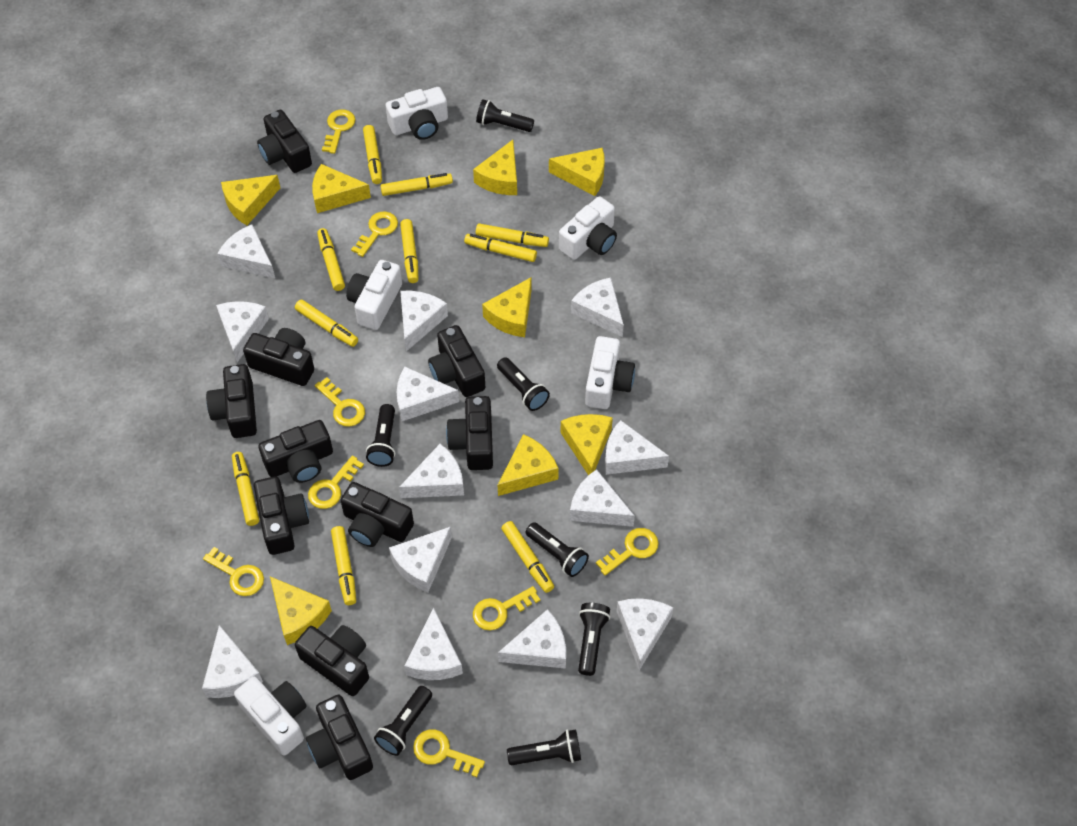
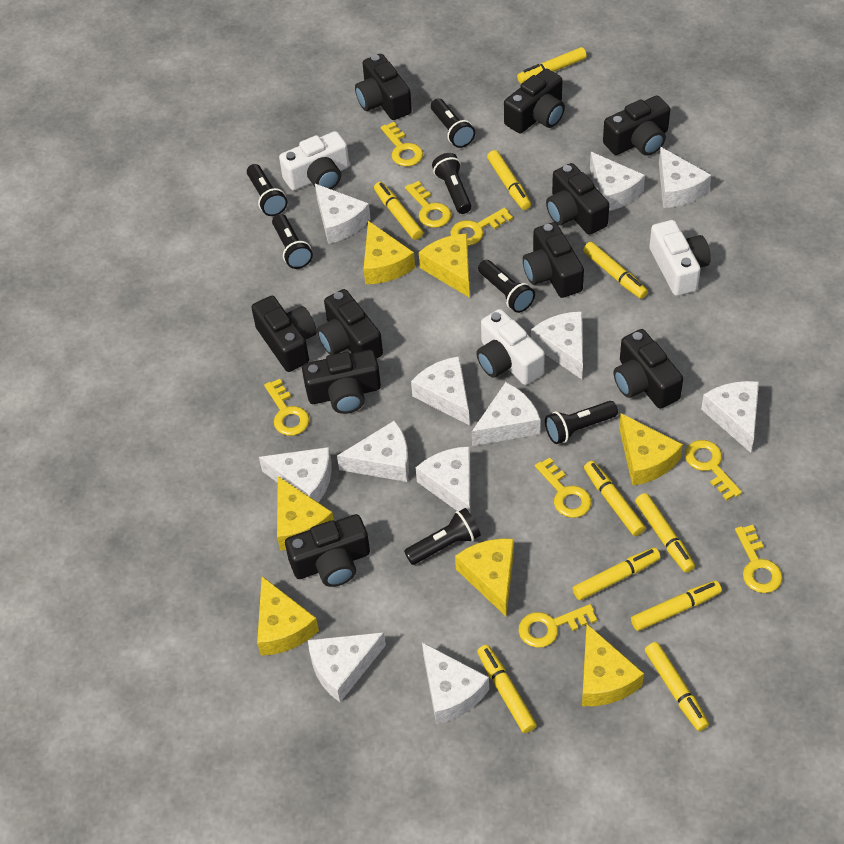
white camera: 5 -> 3
white cheese: 13 -> 12
yellow cheese: 8 -> 7

